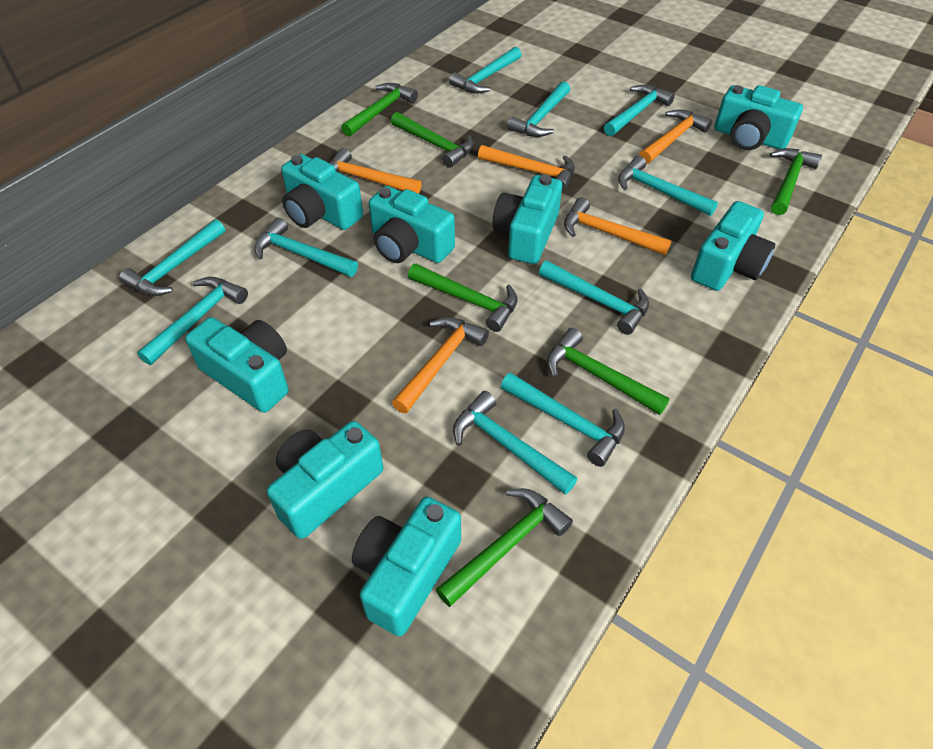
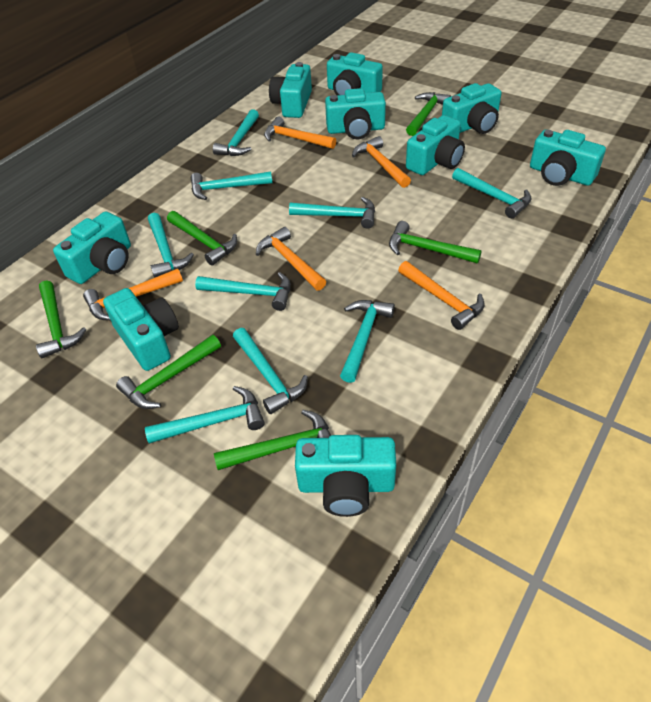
turquoise camera: 8 -> 9
turquoise hammer: 10 -> 9

